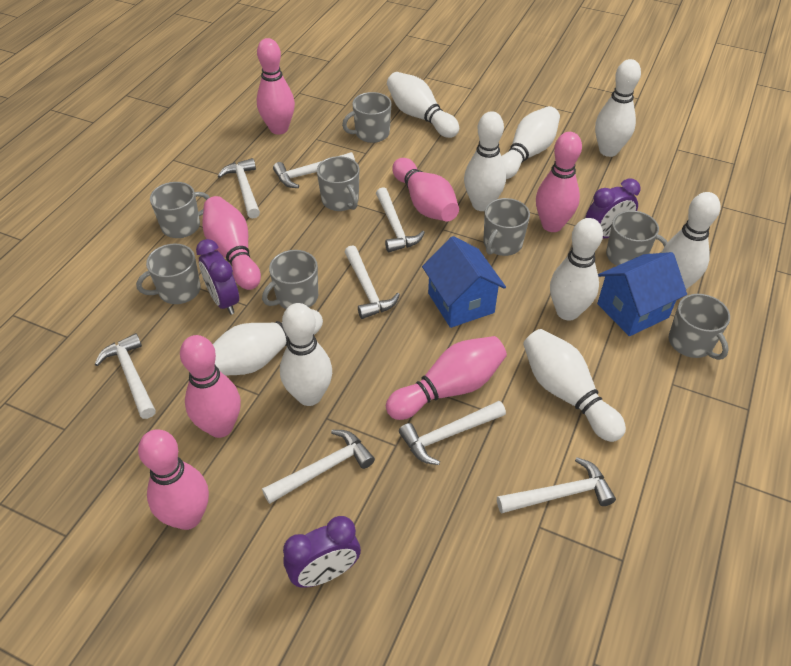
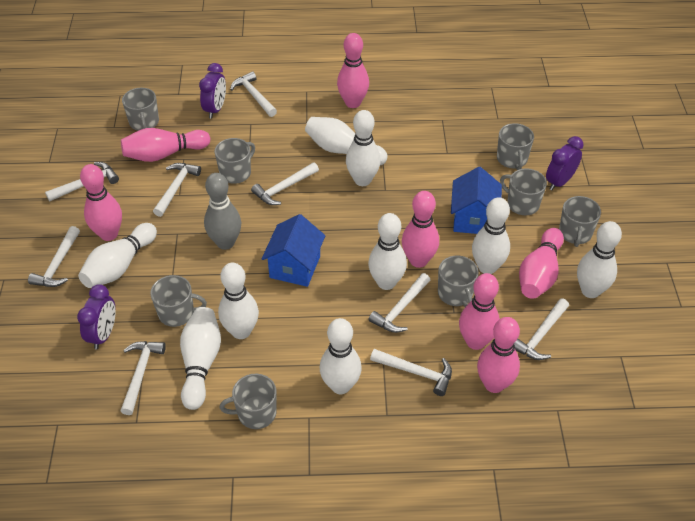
grey bowling pin: 0 -> 1
white hammer: 8 -> 9

